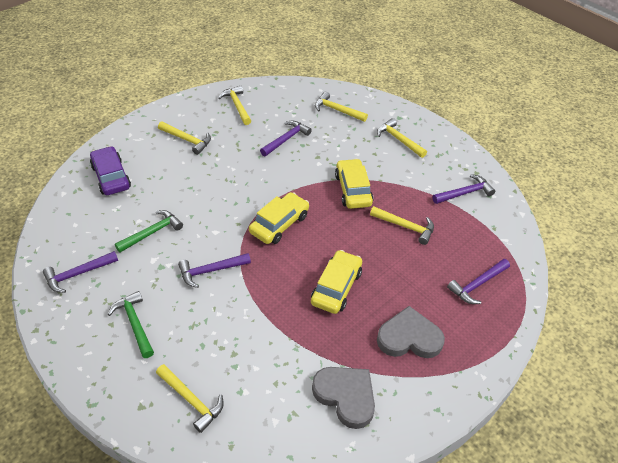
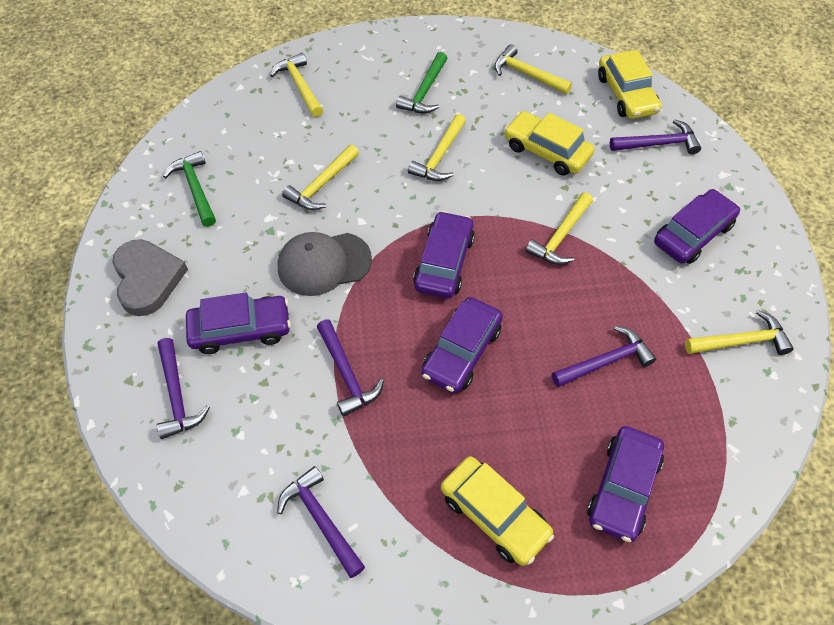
grey cap: 0 -> 1
grey heart: 2 -> 1
purple car: 1 -> 5

